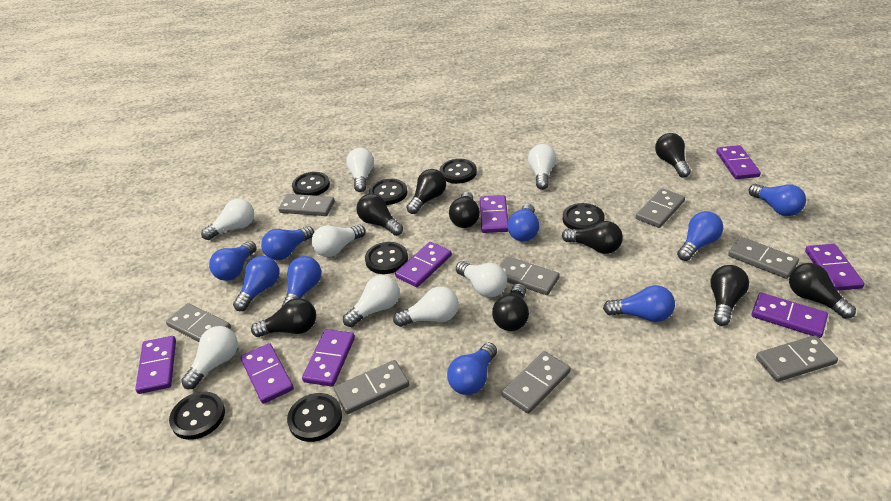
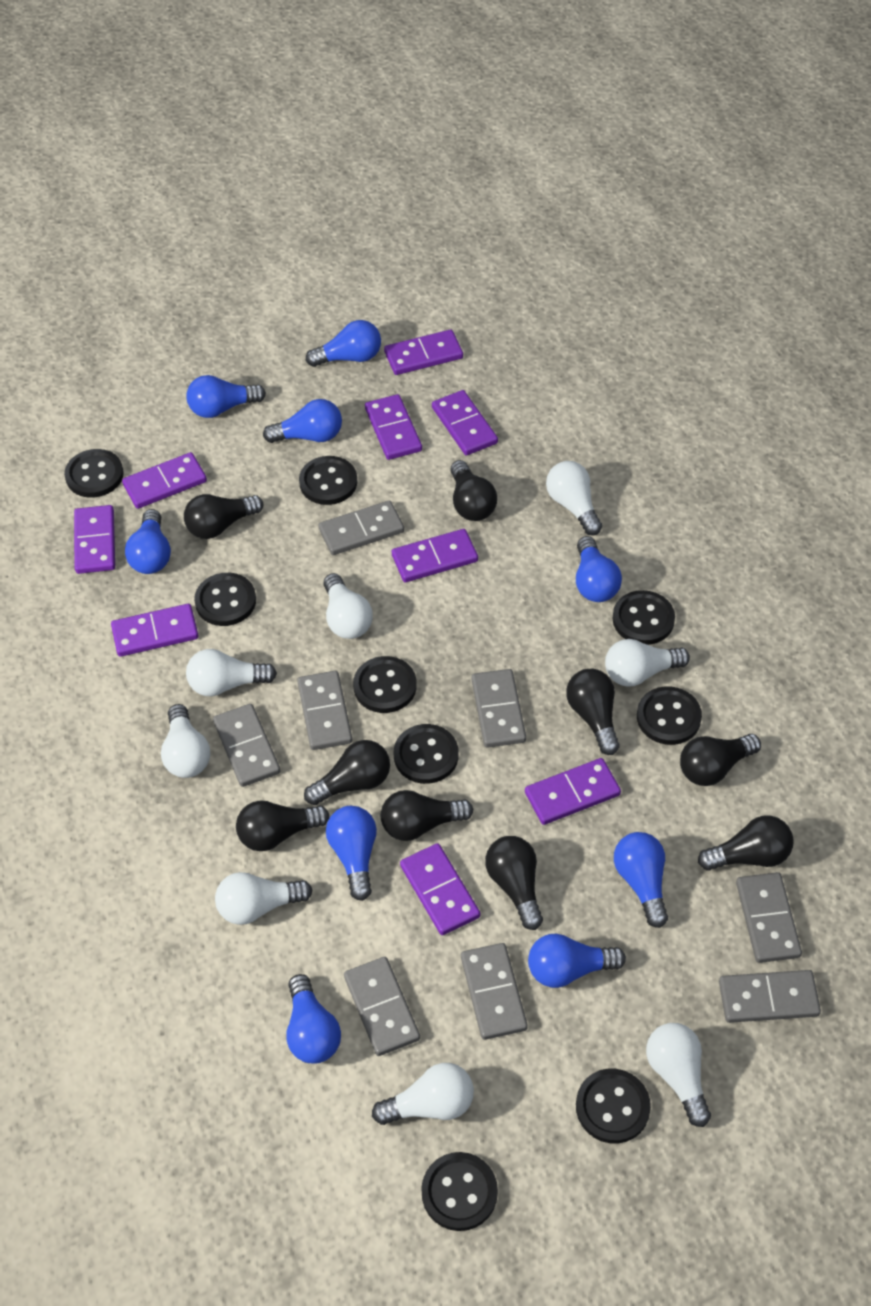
black button: 7 -> 9
purple domino: 8 -> 9

